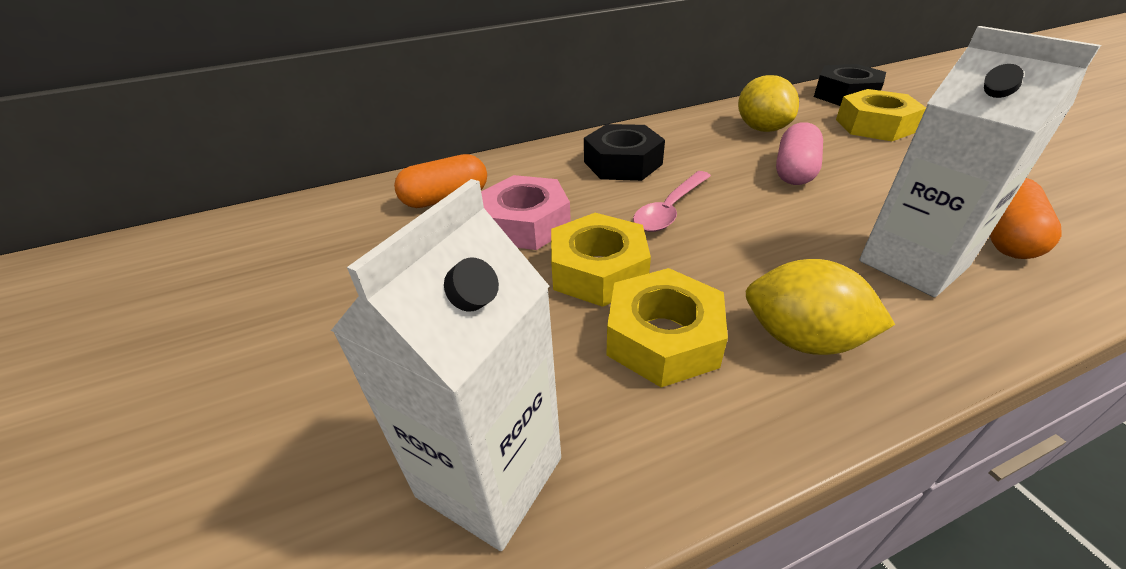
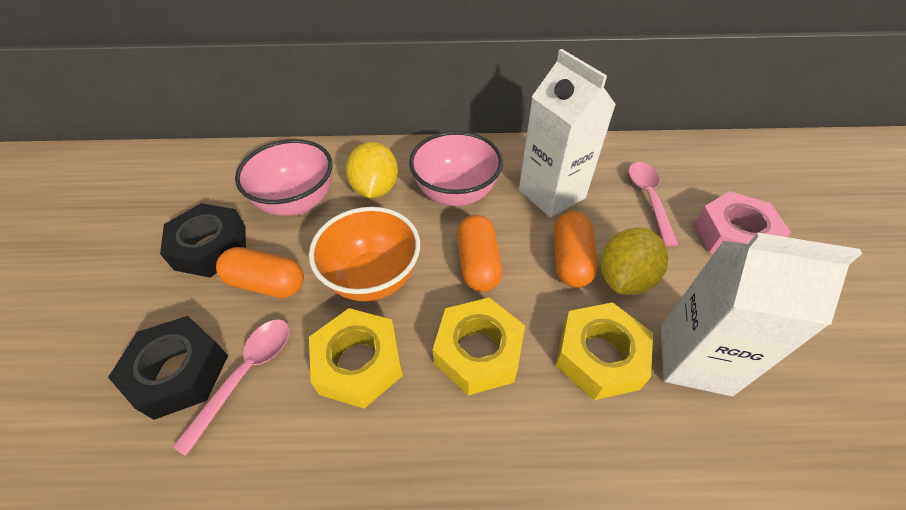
orange bowl: 0 -> 1
orange capsule: 2 -> 3
pink bowl: 0 -> 2
pink capsule: 1 -> 0
pink spoon: 1 -> 2

